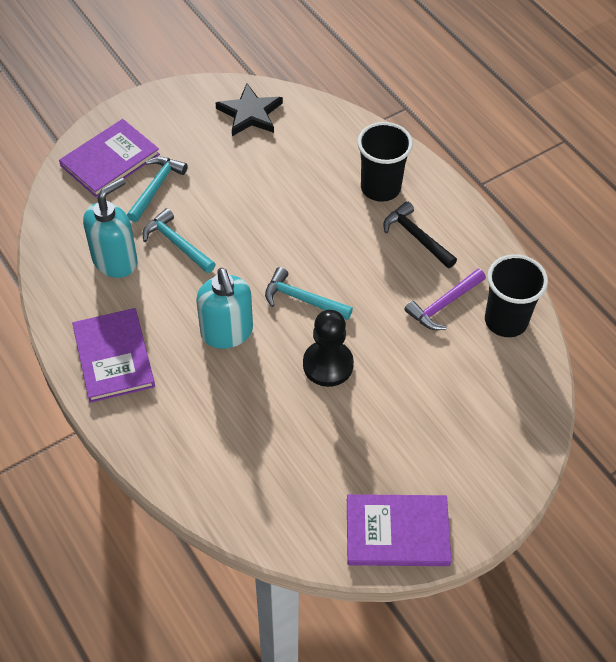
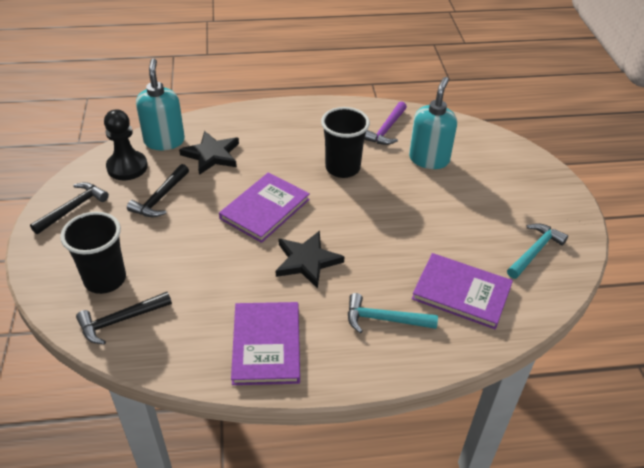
black hammer: 1 -> 3
black star: 1 -> 2
turquoise hammer: 3 -> 2

